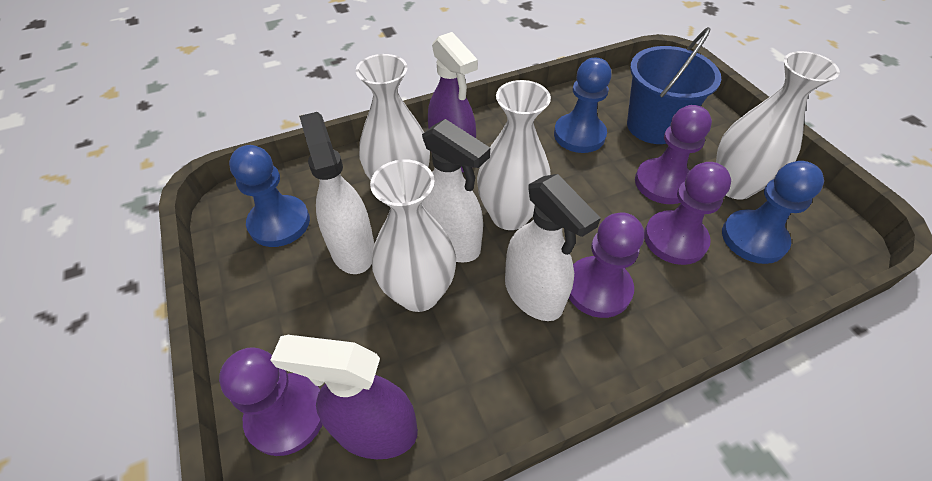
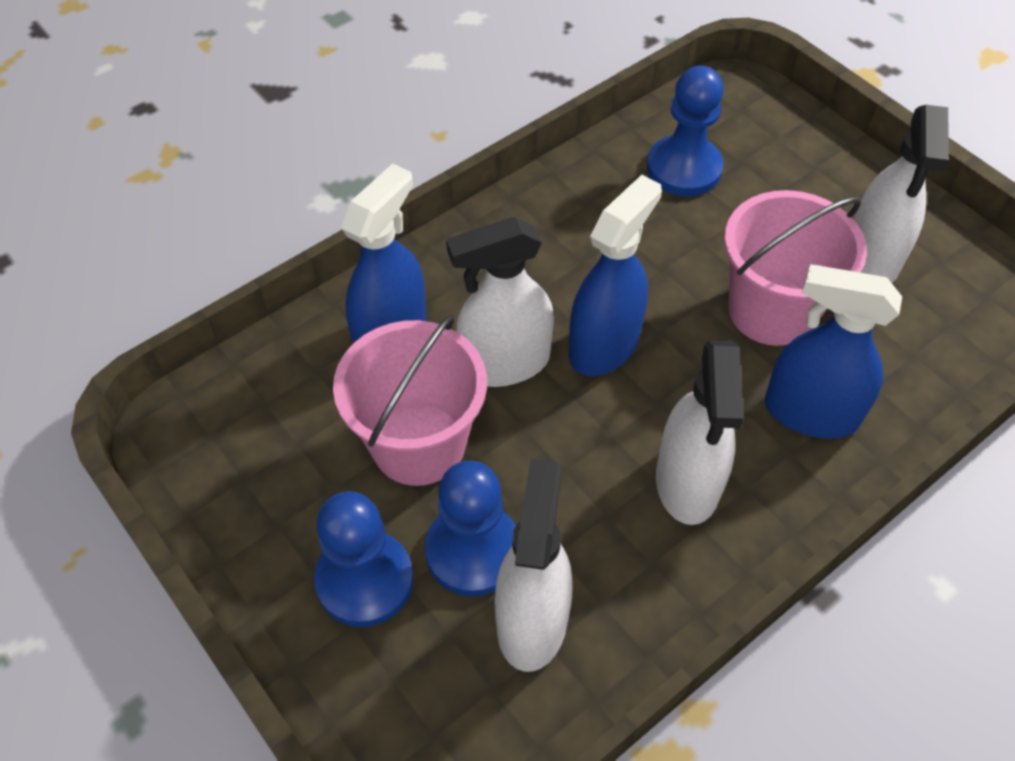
blue bucket: 1 -> 0
blue spray bottle: 0 -> 3
pink bucket: 0 -> 2
purple pawn: 4 -> 0
purple spray bottle: 2 -> 0
white spray bottle: 3 -> 4
white vase: 4 -> 0

